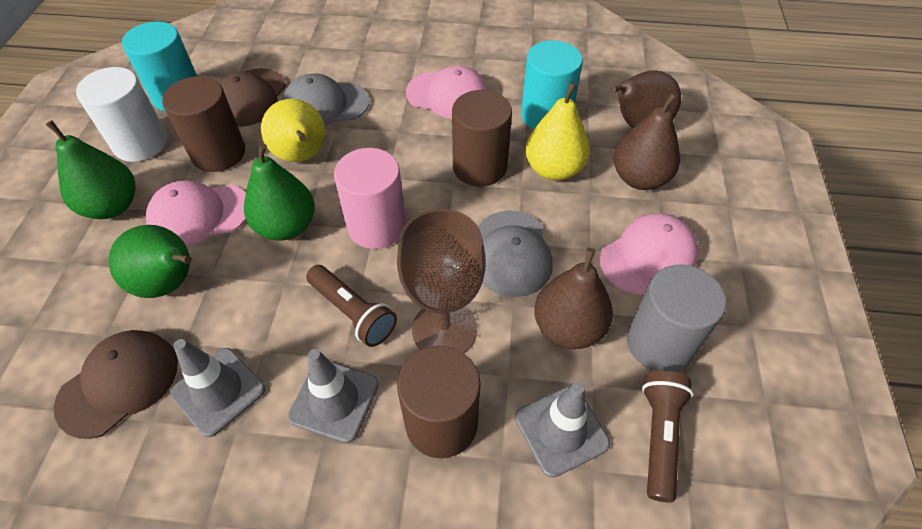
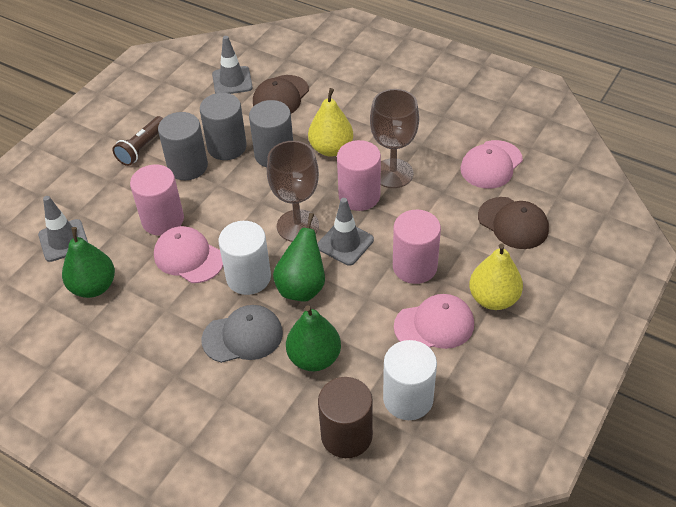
brown cylinder: 3 -> 1
brown flashlight: 2 -> 1
brown goblet: 1 -> 2
brown pear: 3 -> 0
grey cap: 2 -> 1
grey cylinder: 1 -> 3
pink cylinder: 1 -> 3
turquoise cylinder: 2 -> 0
white cylinder: 1 -> 2

